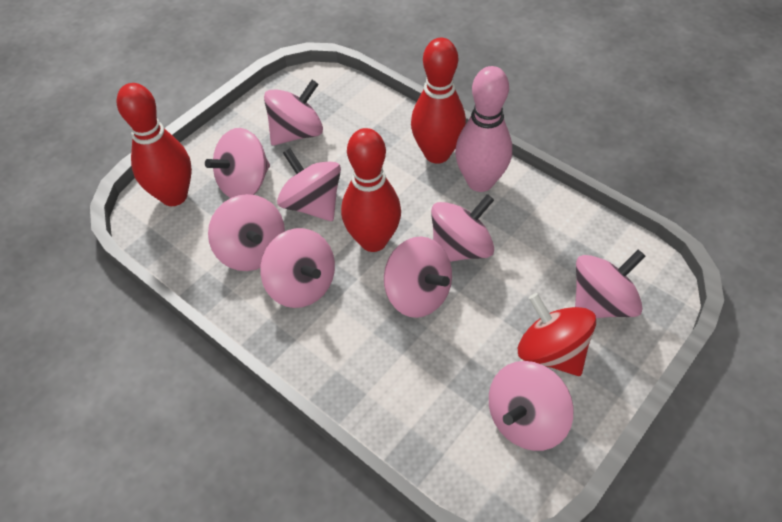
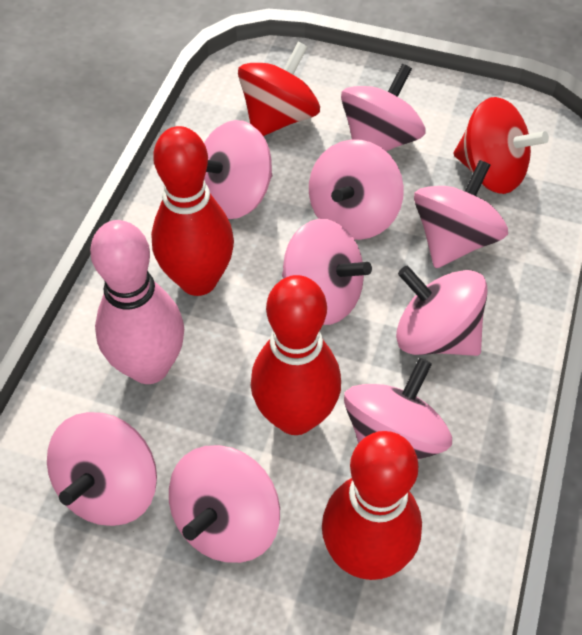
red spinning top: 1 -> 2

